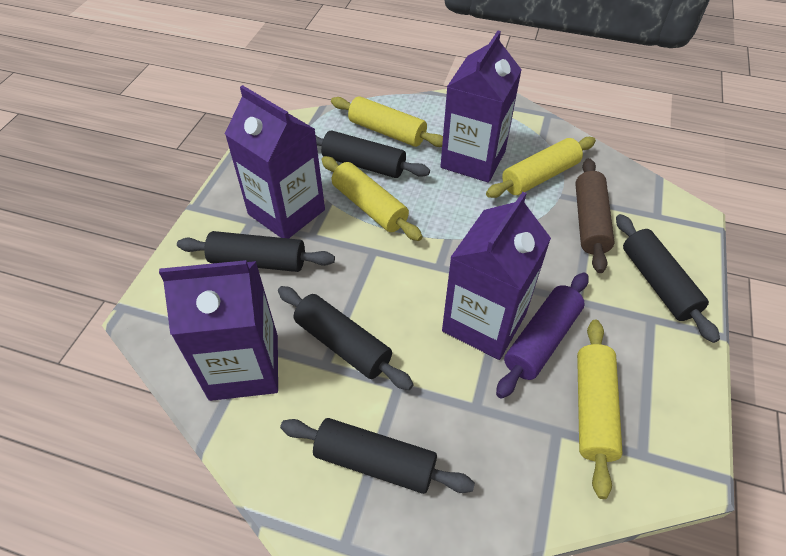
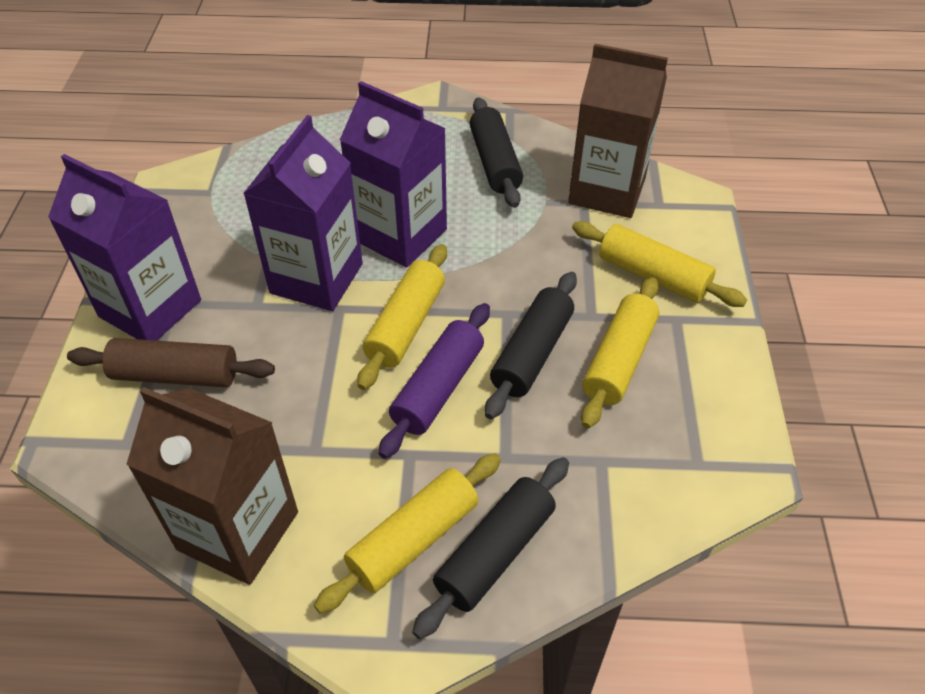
black rolling pin: 5 -> 3
brown carton: 0 -> 2
purple carton: 4 -> 3

